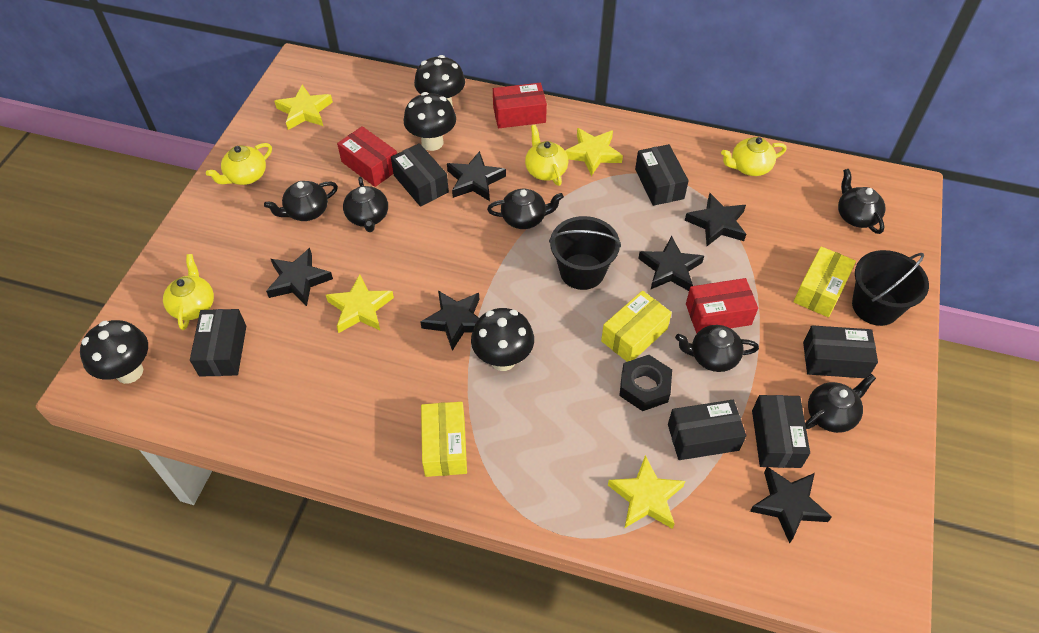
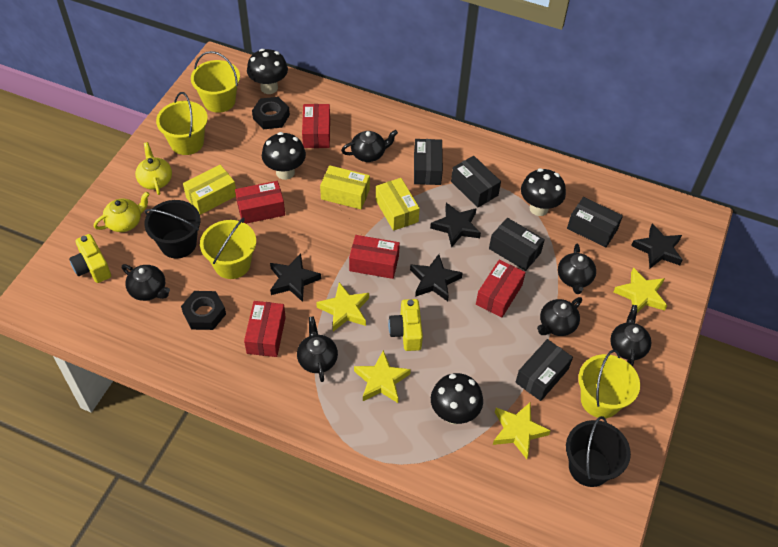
black box: 6 -> 5
black nut: 1 -> 2
black star: 6 -> 4
red box: 3 -> 5
yellow bucket: 0 -> 4
yellow camera: 0 -> 2
yellow teapot: 4 -> 2

